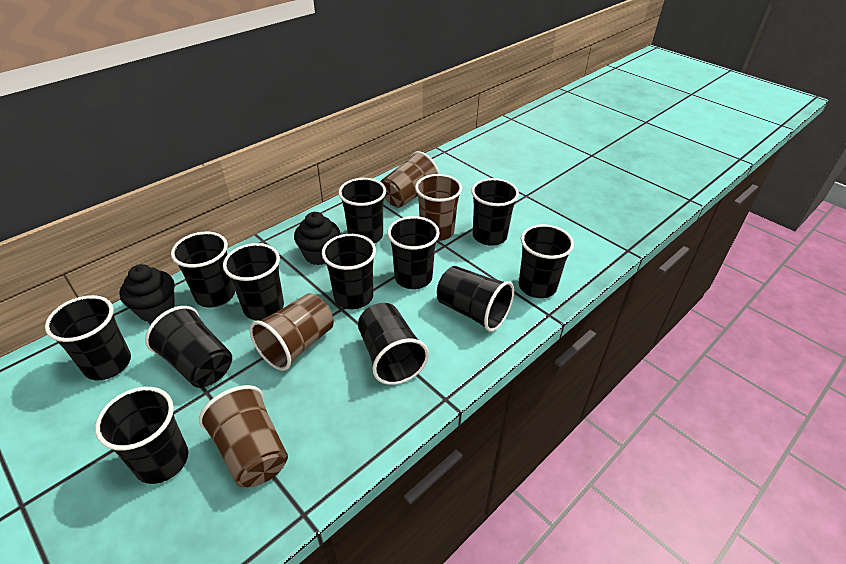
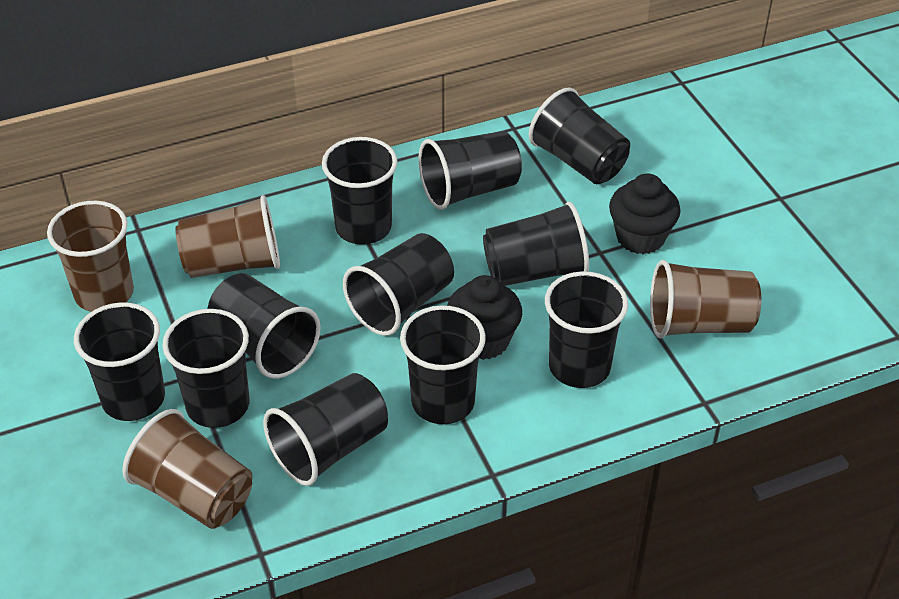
black cup: 12 -> 11

